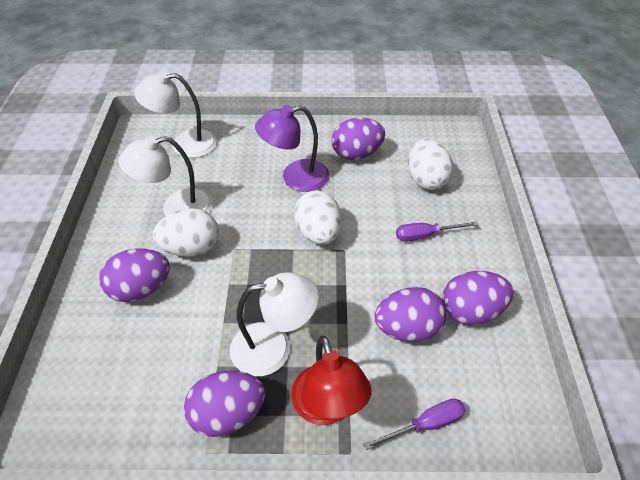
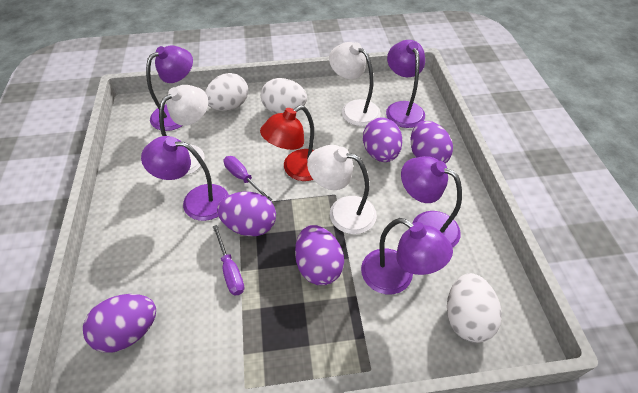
purple lamp: 1 -> 5

